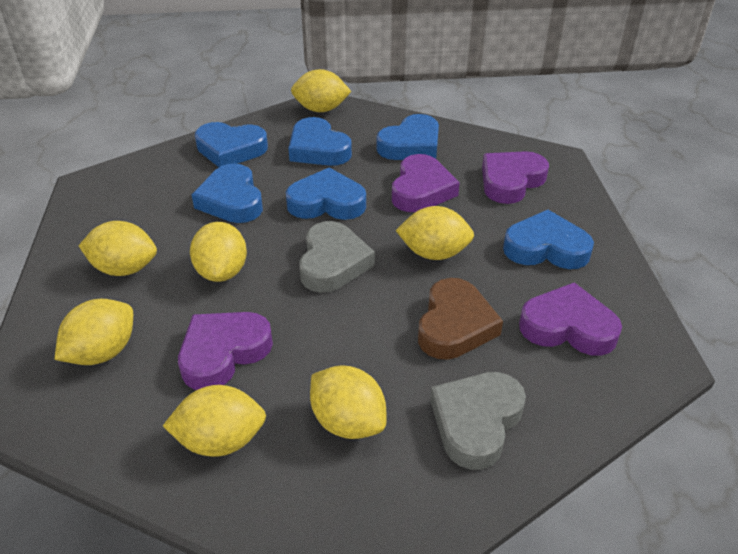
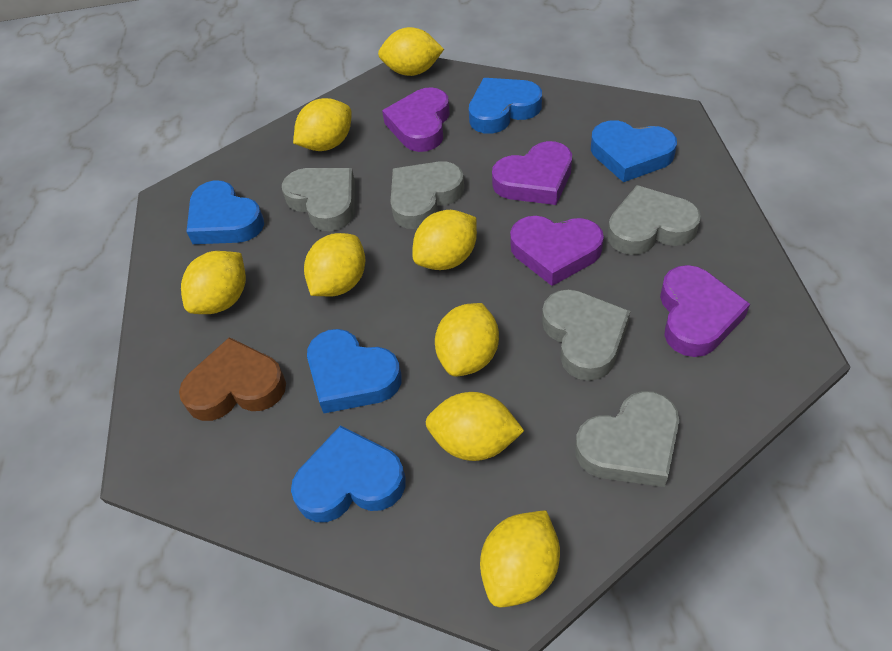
blue heart: 6 -> 5
grey heart: 2 -> 5
yellow lemon: 7 -> 8

